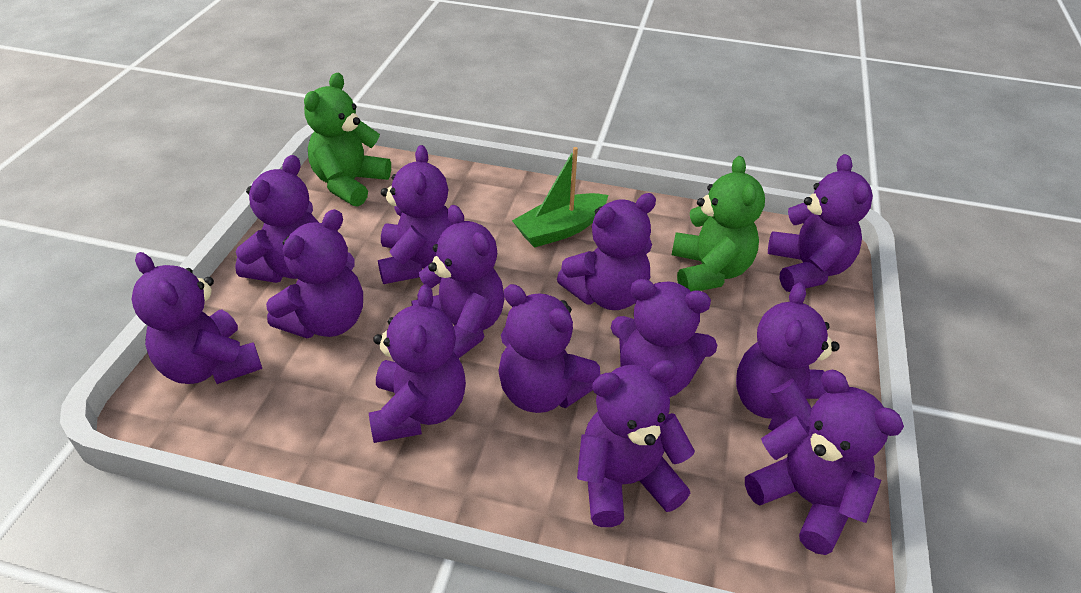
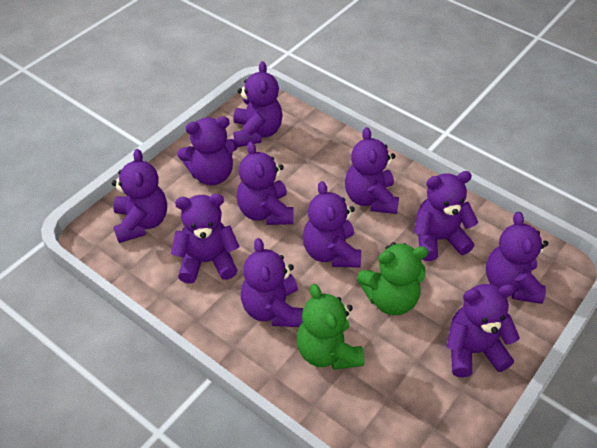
green boat: 1 -> 0
purple teddy bear: 13 -> 11

